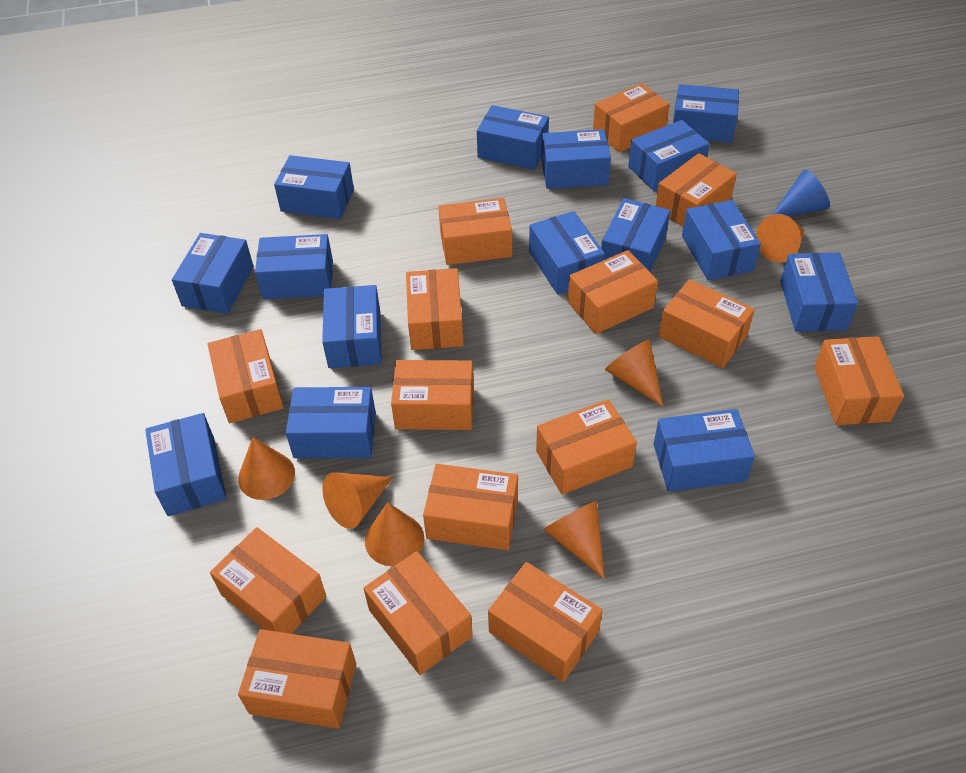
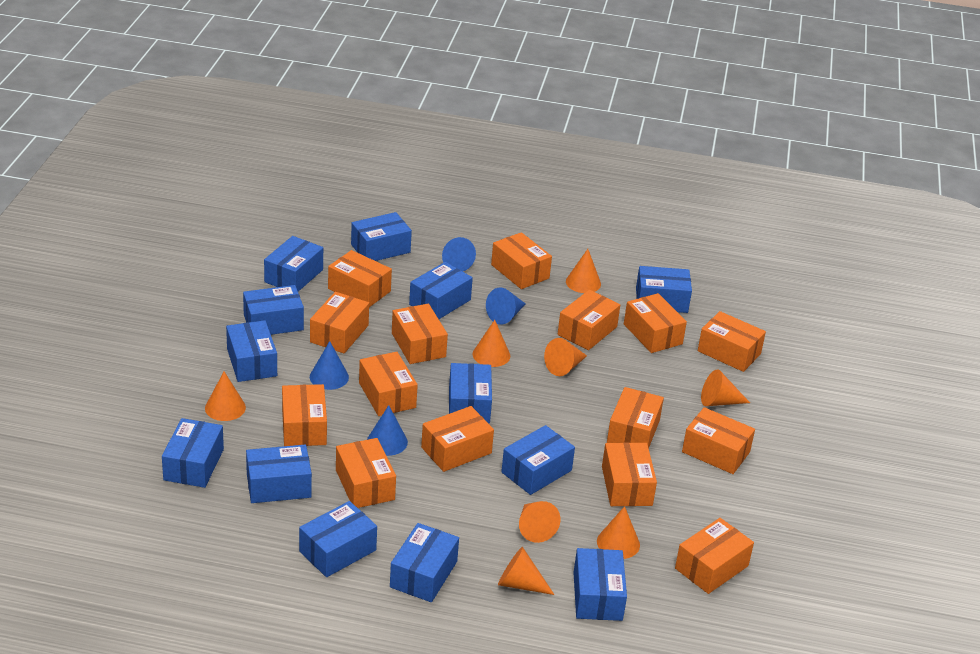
blue box: 15 -> 13
blue cone: 1 -> 4
orange cone: 6 -> 8

